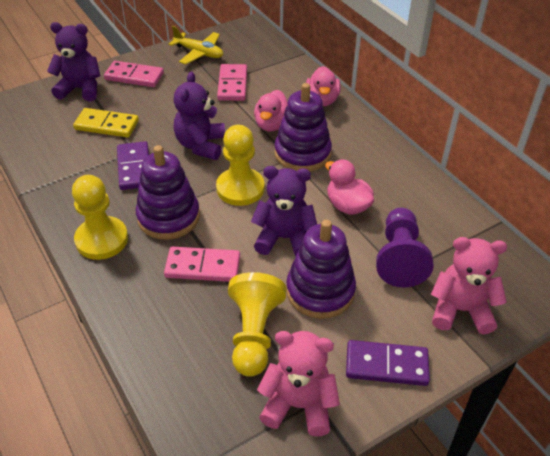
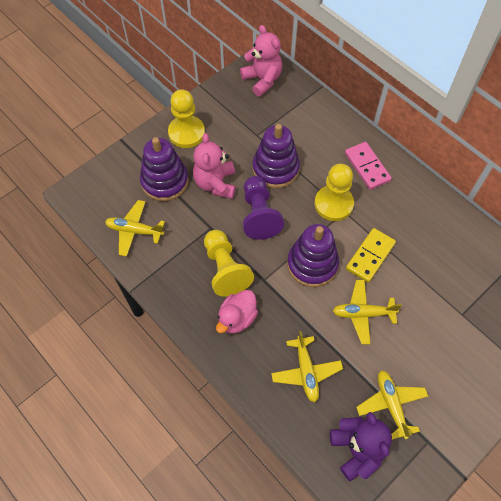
pink domino: 3 -> 1
pink duck: 3 -> 1
purple domino: 2 -> 0
purple teddy bear: 3 -> 1
yellow plane: 1 -> 4

